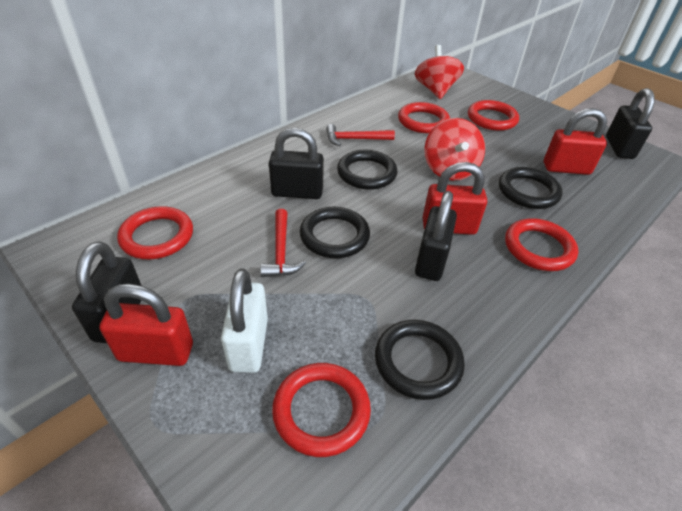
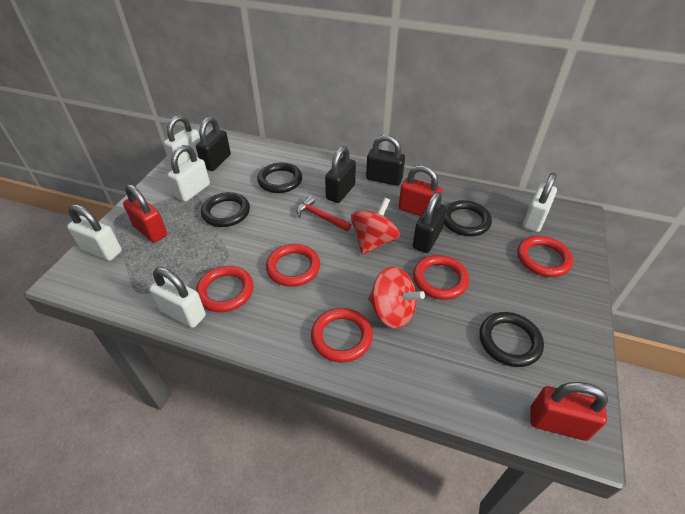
red hammer: 2 -> 1
white padlock: 1 -> 5

